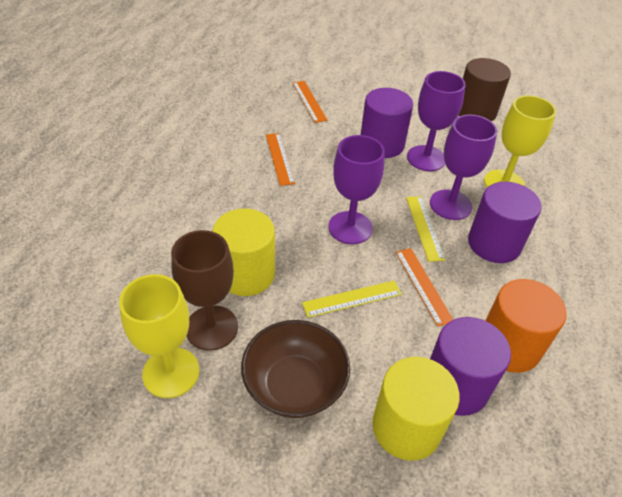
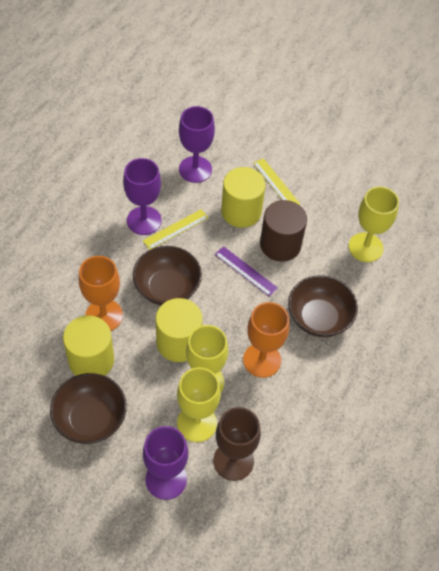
brown bowl: 1 -> 3
orange cylinder: 1 -> 0
orange goblet: 0 -> 2
orange ruler: 3 -> 0
purple cylinder: 3 -> 0
purple ruler: 0 -> 1
yellow cylinder: 2 -> 3
yellow goblet: 2 -> 3

